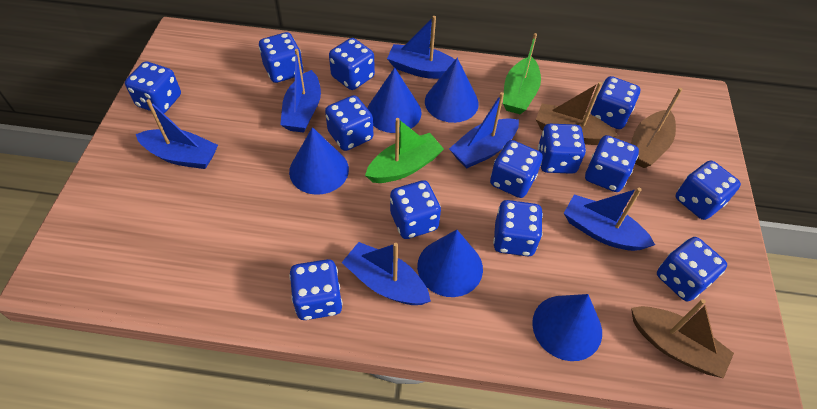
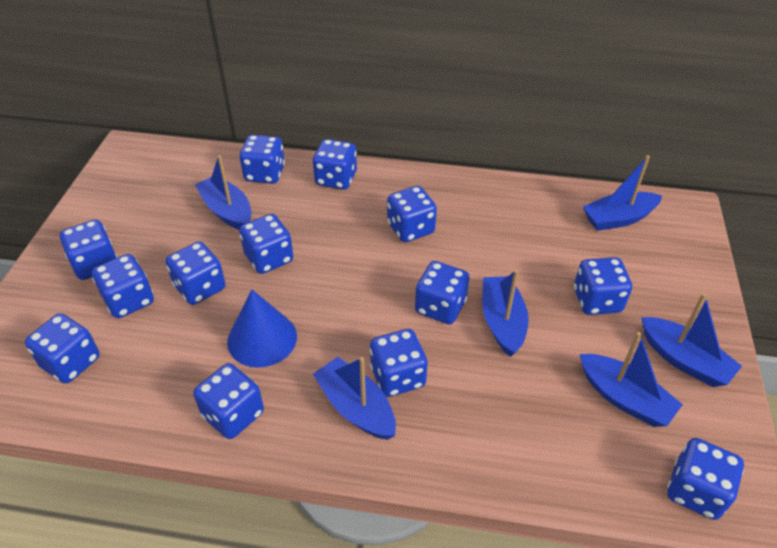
blue cone: 5 -> 1
brown boat: 3 -> 0
green boat: 2 -> 0

